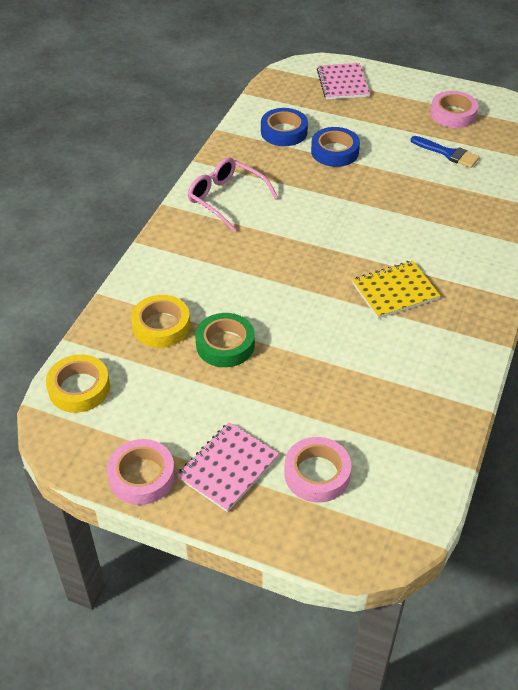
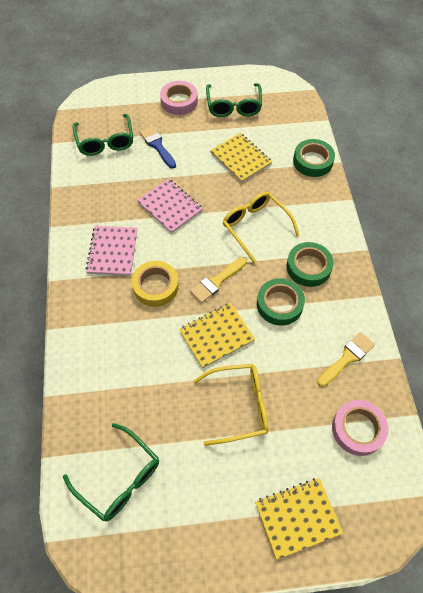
blue tape: 2 -> 0
green glasses: 0 -> 3
green tape: 1 -> 3
pink glasses: 1 -> 0
pink tape: 3 -> 2
yellow brush: 0 -> 2
yellow glasses: 0 -> 2
yellow notebook: 1 -> 3
yellow tape: 2 -> 1

